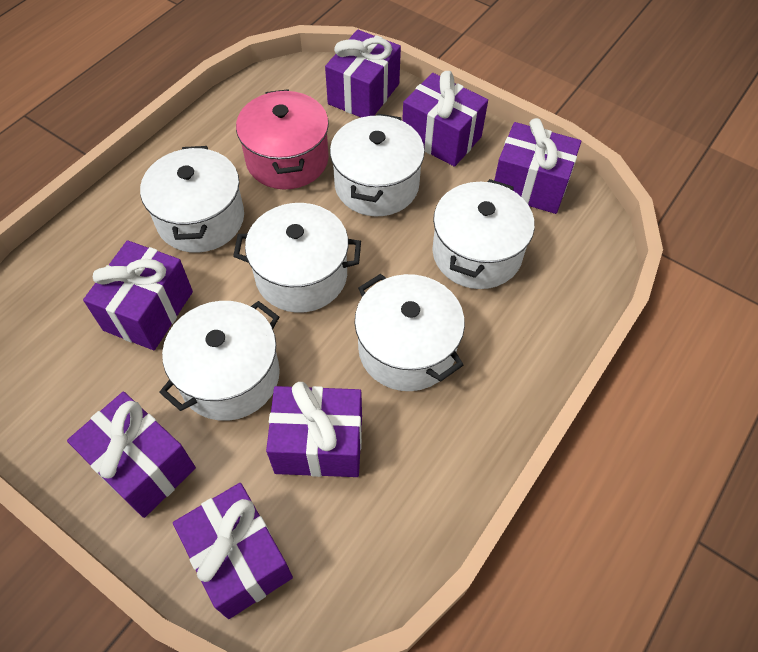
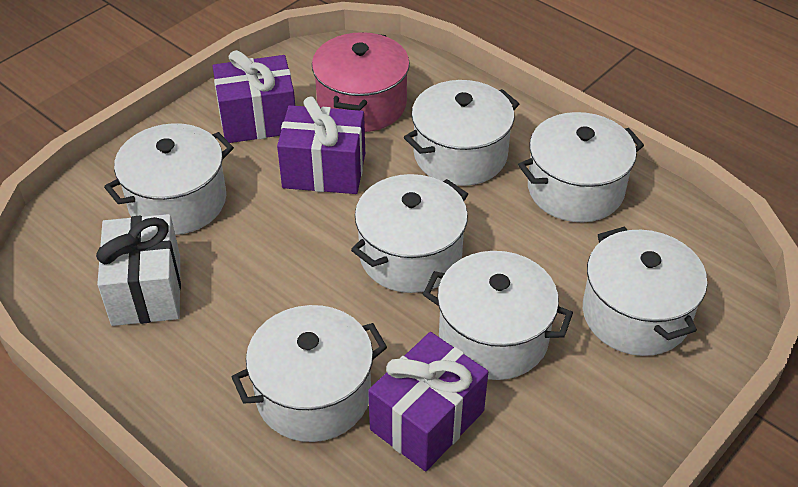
purple gift: 7 -> 3
white gift: 0 -> 1
white pot: 6 -> 7

